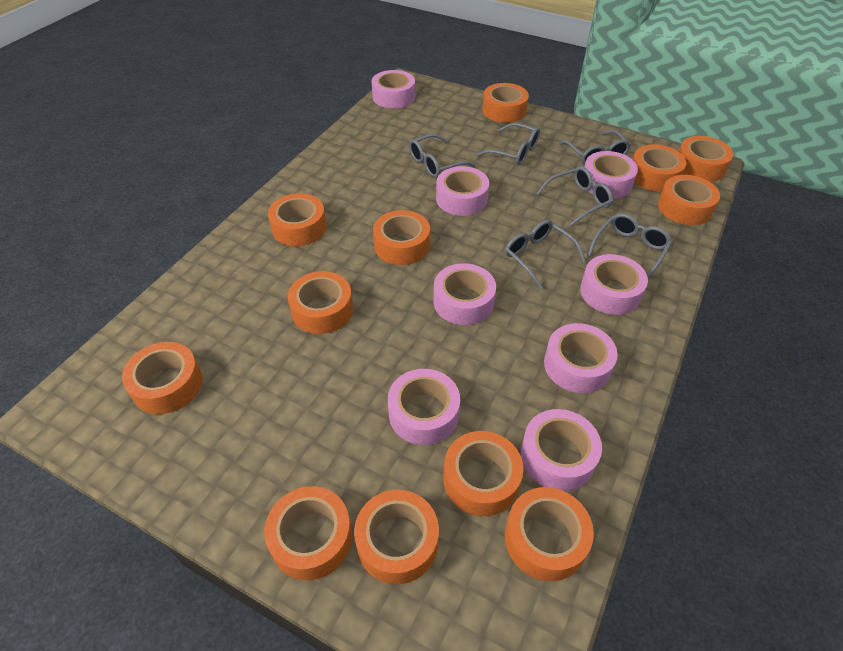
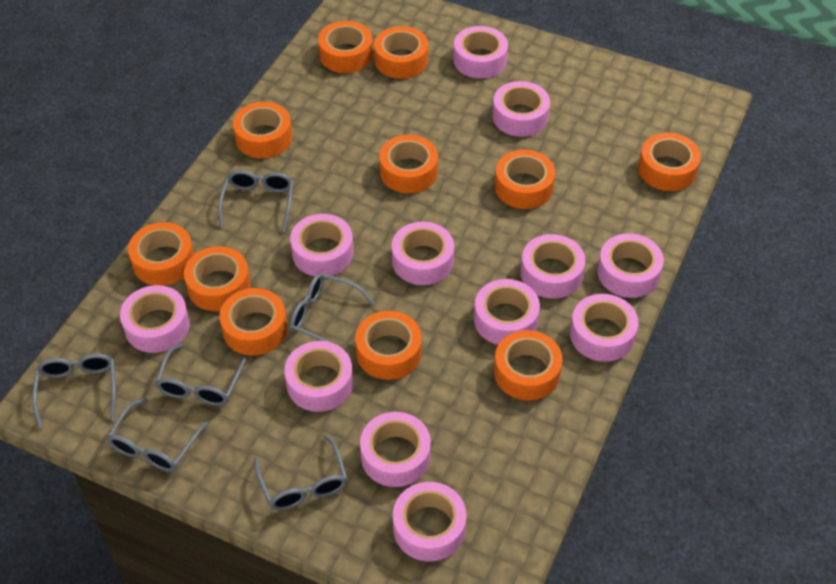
orange tape: 12 -> 11
pink tape: 8 -> 12

